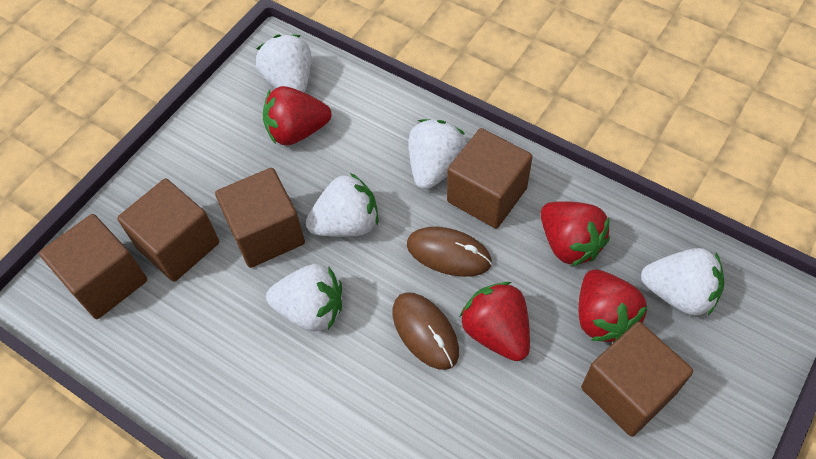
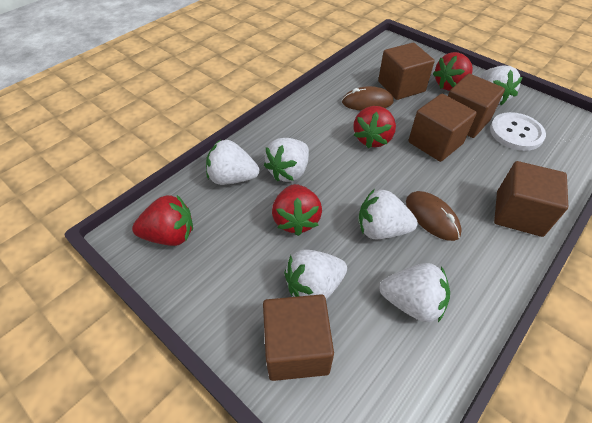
white button: 0 -> 1
white strawberry: 5 -> 6

